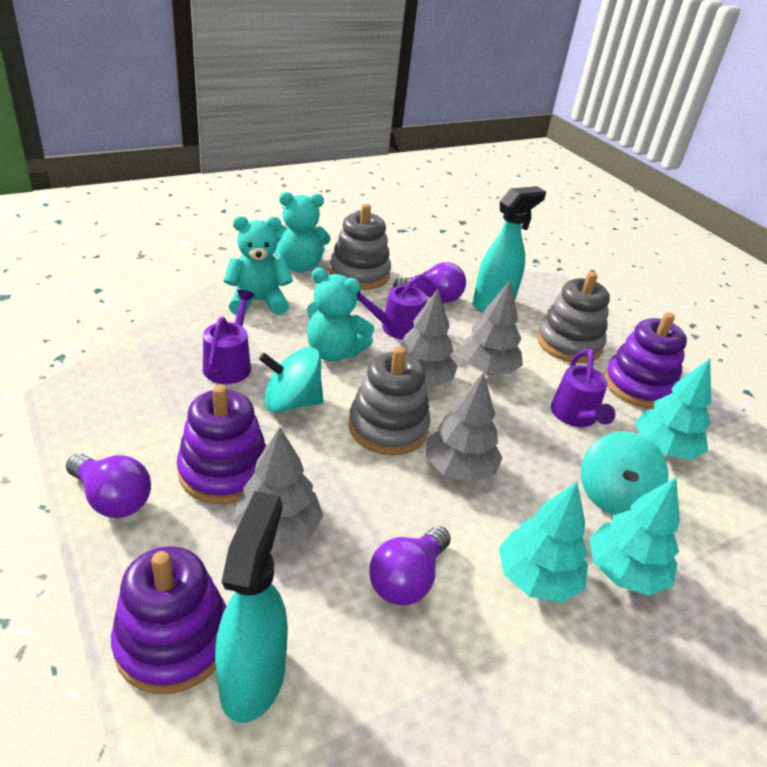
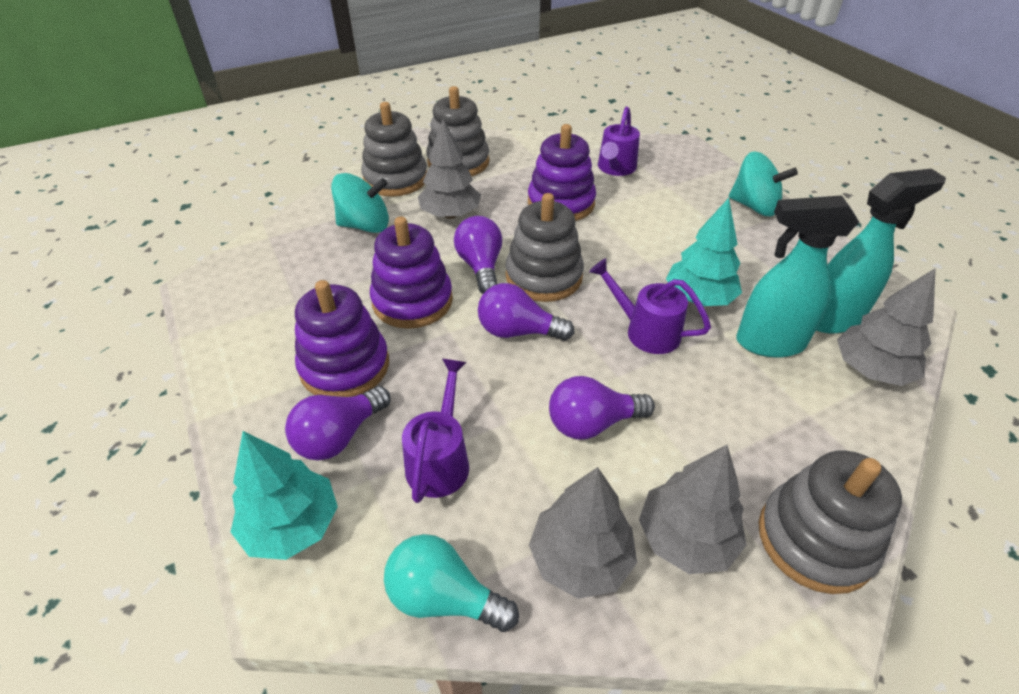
grey stacking toy: 3 -> 4
purple light bulb: 3 -> 4
turquoise light bulb: 0 -> 1
turquoise teddy bear: 3 -> 0
turquoise tree: 3 -> 2

